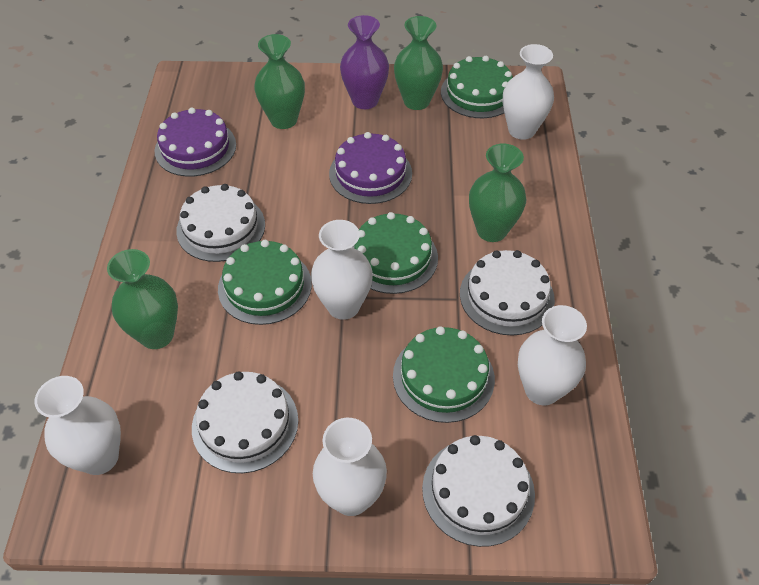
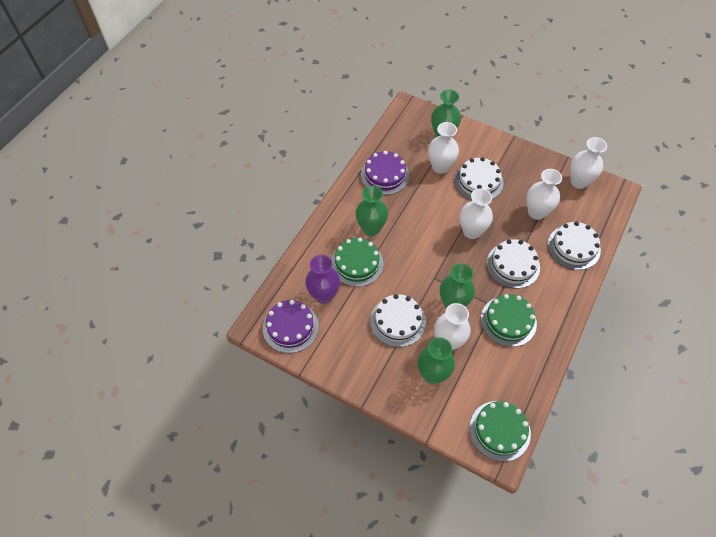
green cake: 4 -> 3

